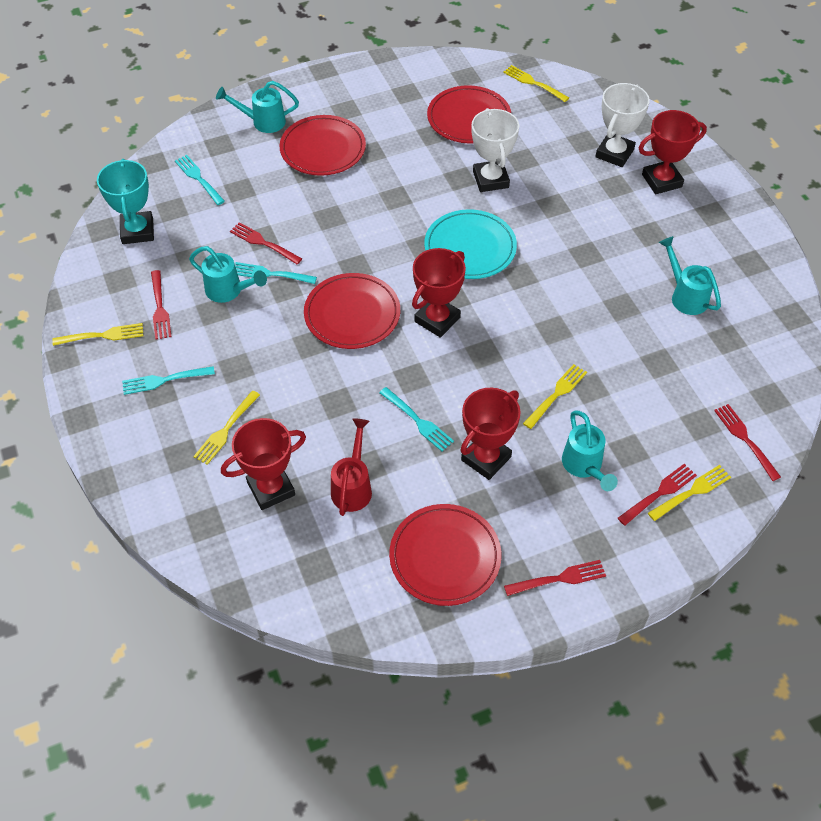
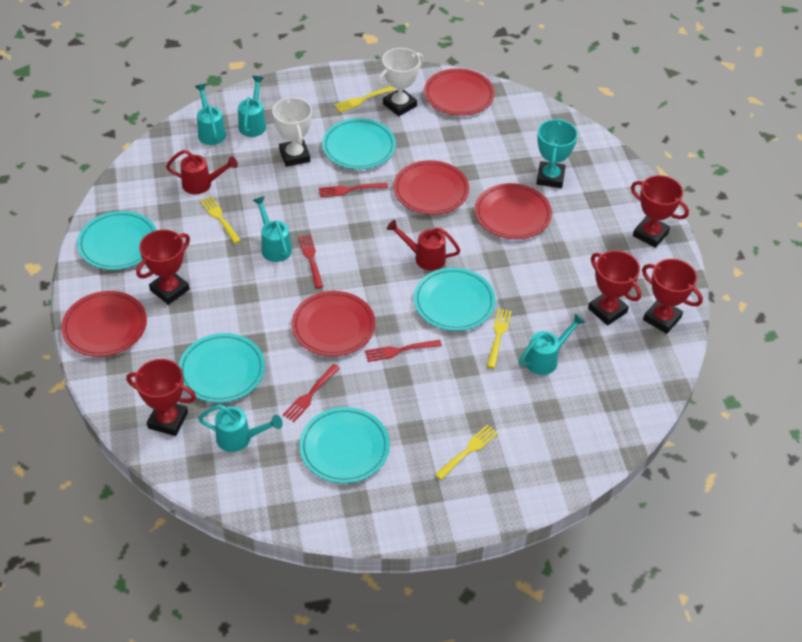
red fork: 5 -> 4
red plate: 4 -> 5
red trophy: 4 -> 5
red watering can: 1 -> 2
turquoise fork: 4 -> 0
turquoise plate: 1 -> 5
turquoise watering can: 4 -> 5
yellow fork: 5 -> 4

